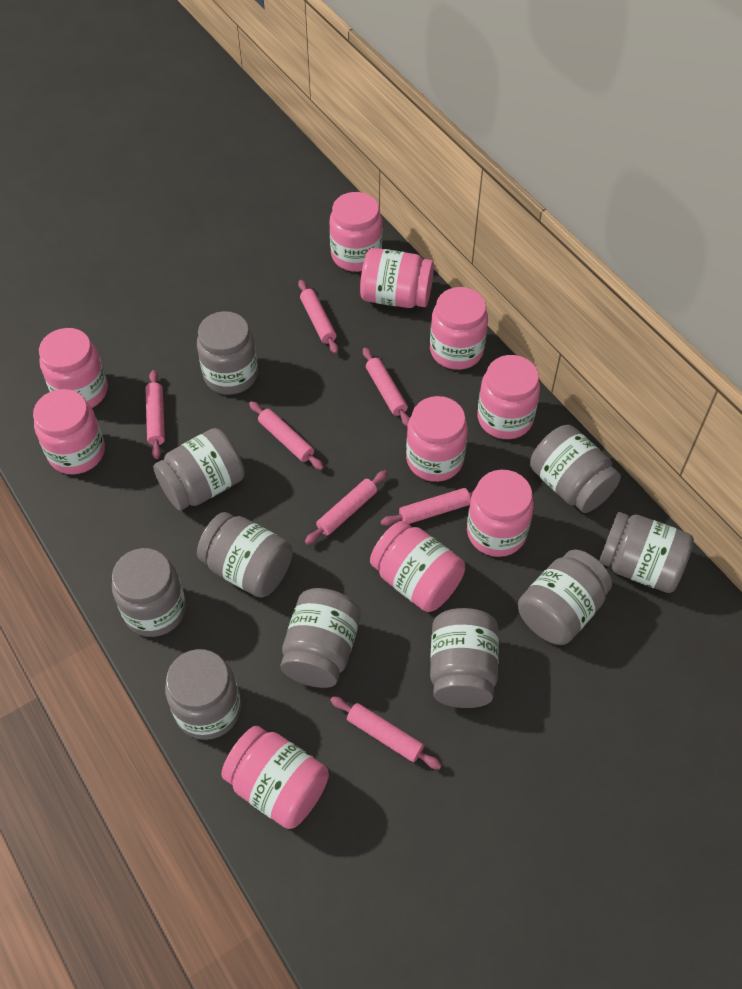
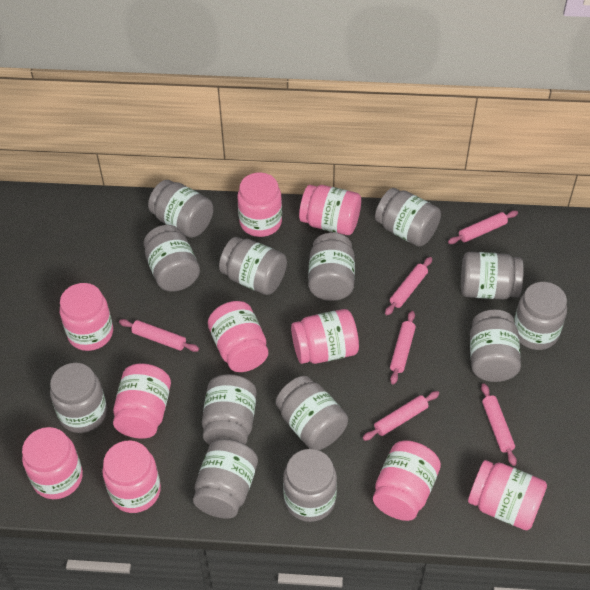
grey jar: 10 -> 13
pink rolling pin: 7 -> 6

